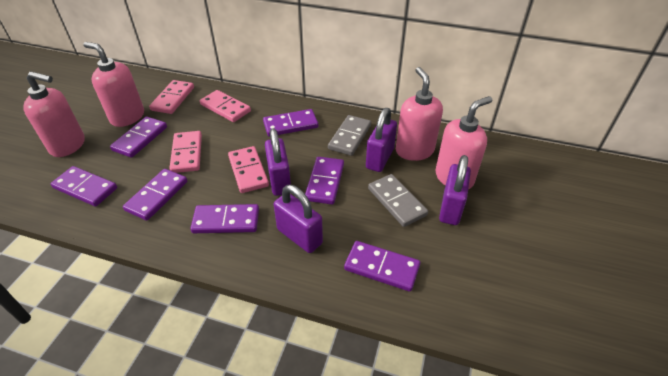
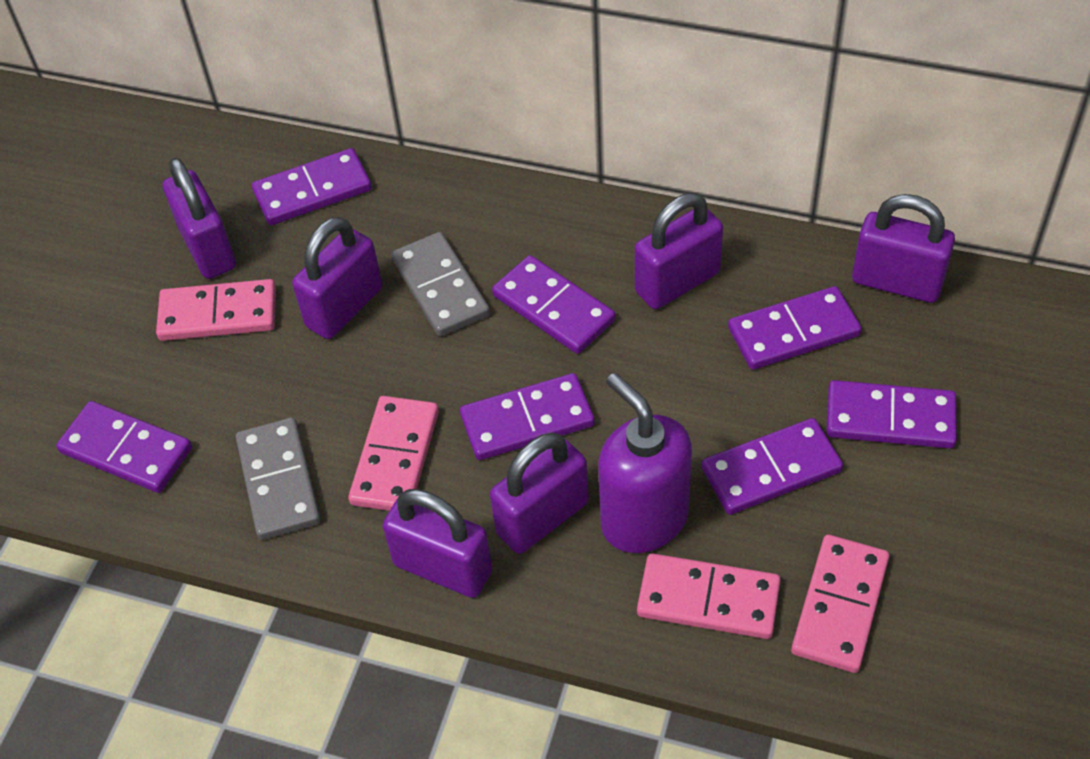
pink soap dispenser: 4 -> 0
purple padlock: 4 -> 6
purple soap dispenser: 0 -> 1

